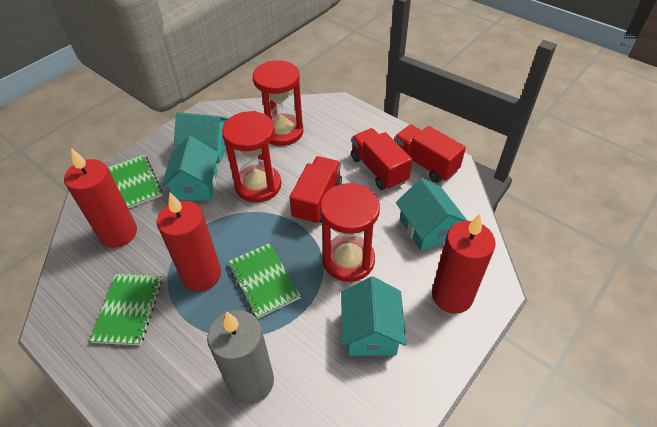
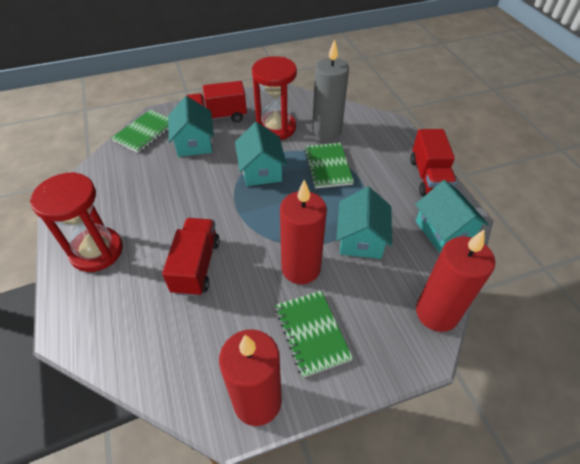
red hourglass: 3 -> 2

